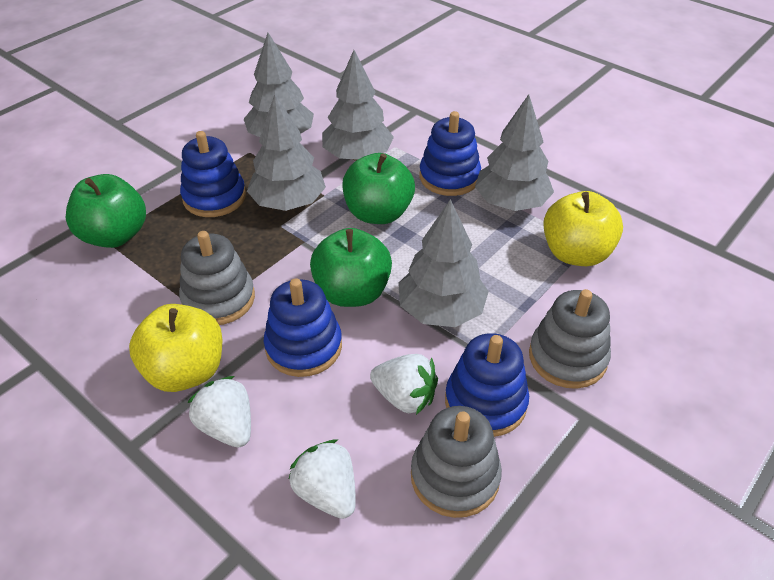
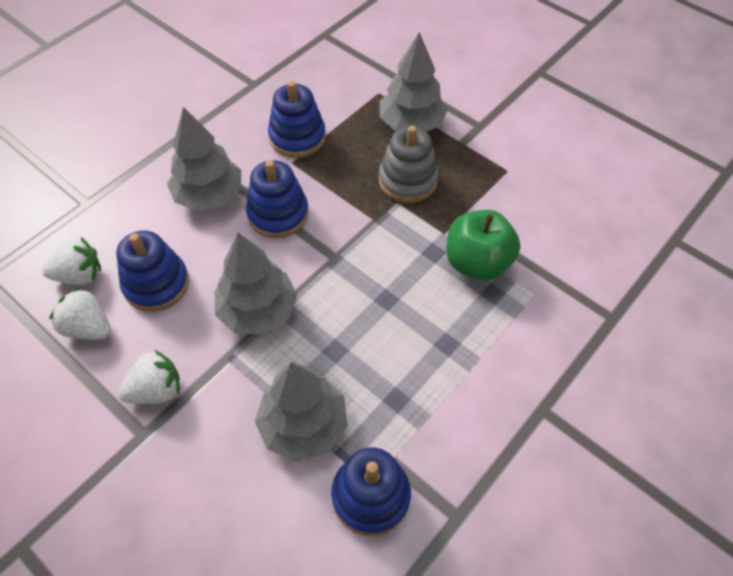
green apple: 3 -> 1
grey stacking toy: 3 -> 1
grey tree: 5 -> 4
yellow apple: 2 -> 0

